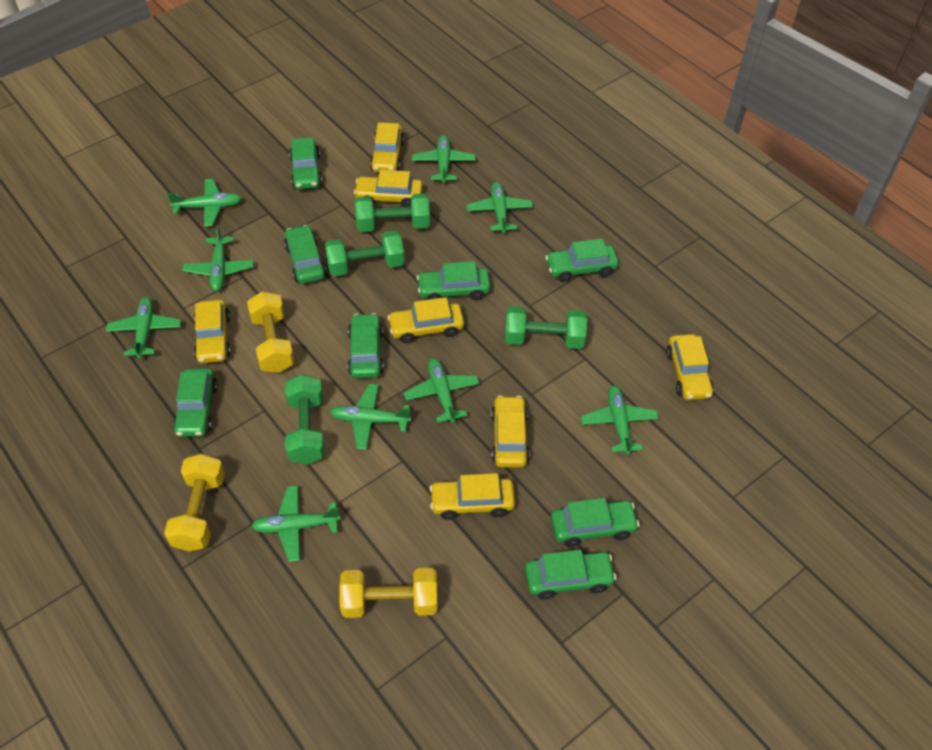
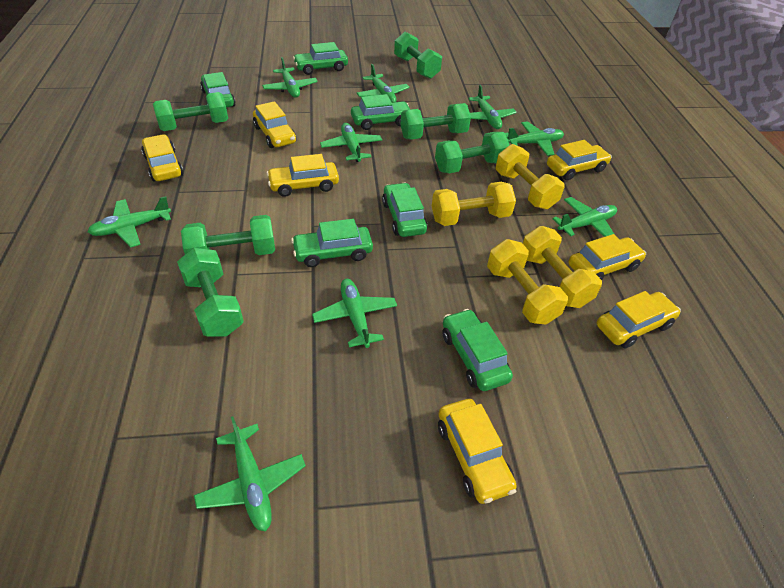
green car: 8 -> 6
green dumbbell: 4 -> 6
yellow dumbbell: 3 -> 4

